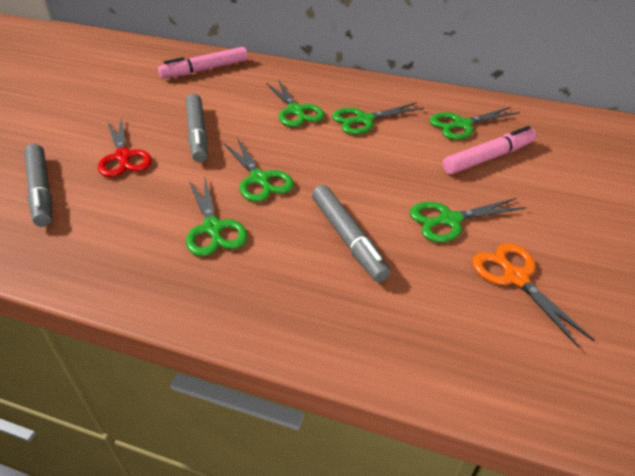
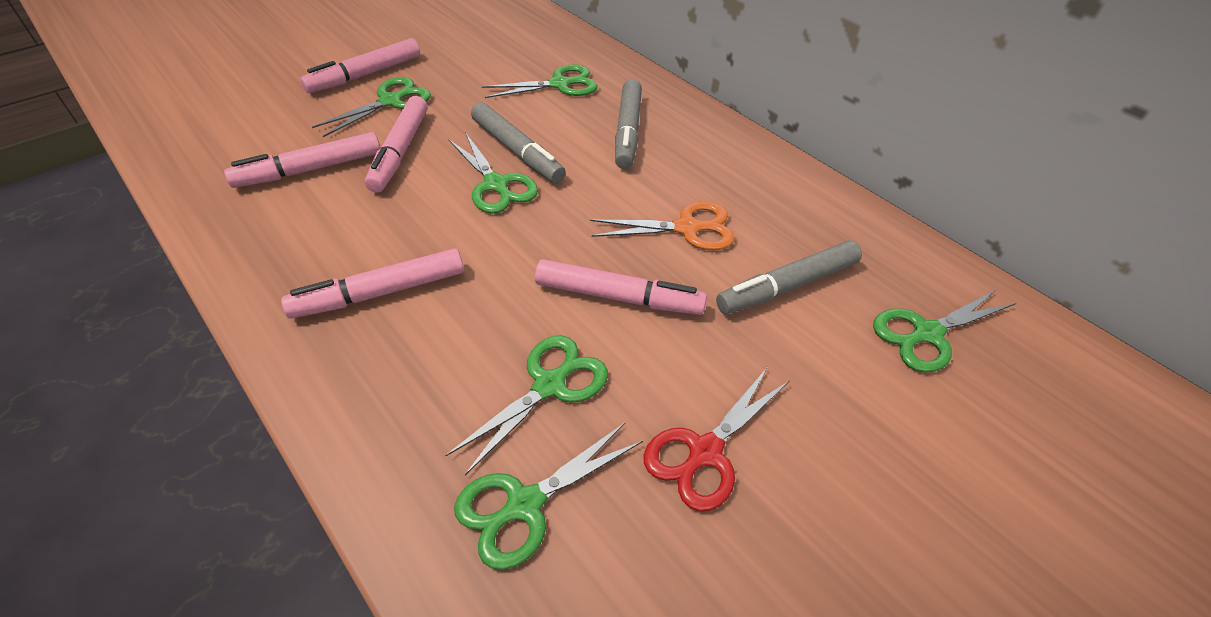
pink marker: 2 -> 5

